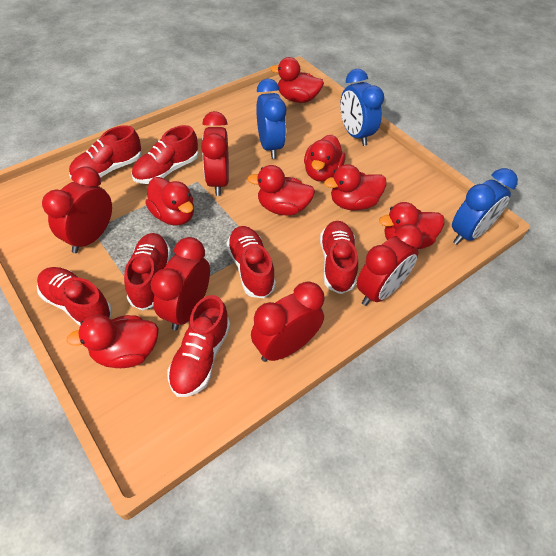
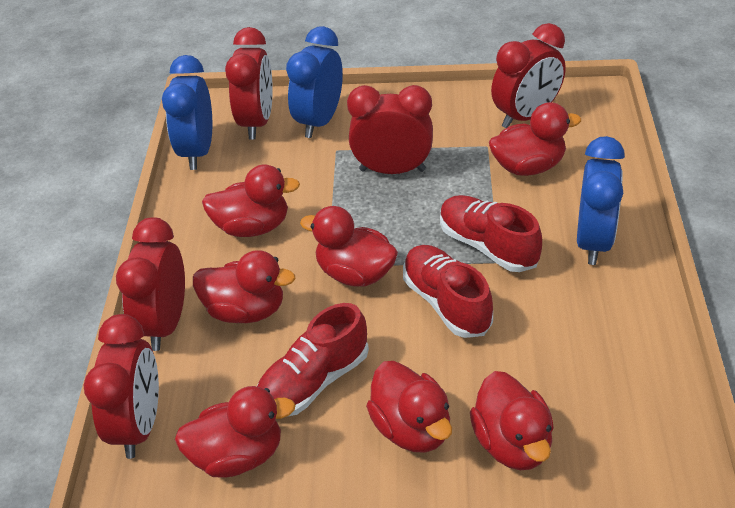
red shoe: 7 -> 3

